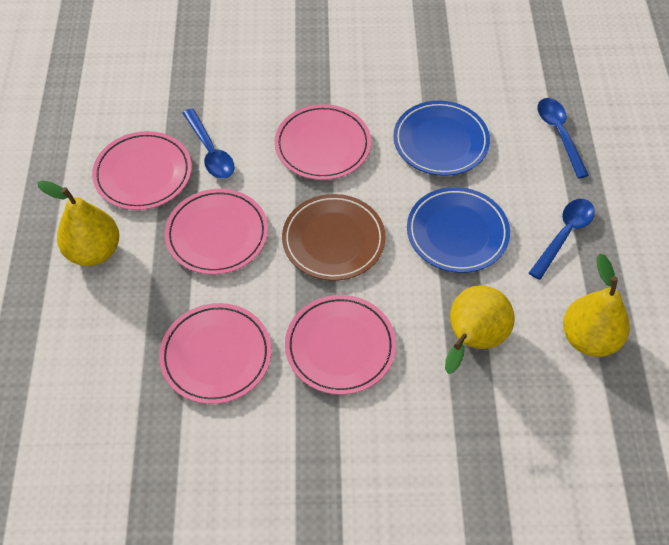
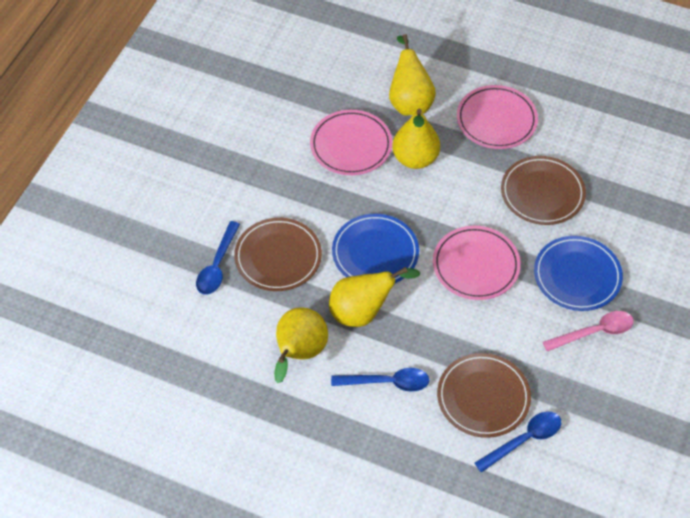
brown plate: 1 -> 3
pink plate: 5 -> 3
pink spoon: 0 -> 1
yellow pear: 3 -> 4

